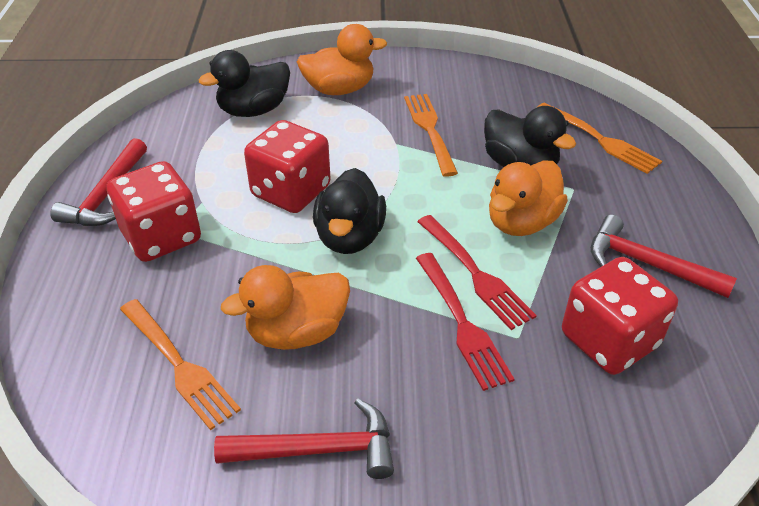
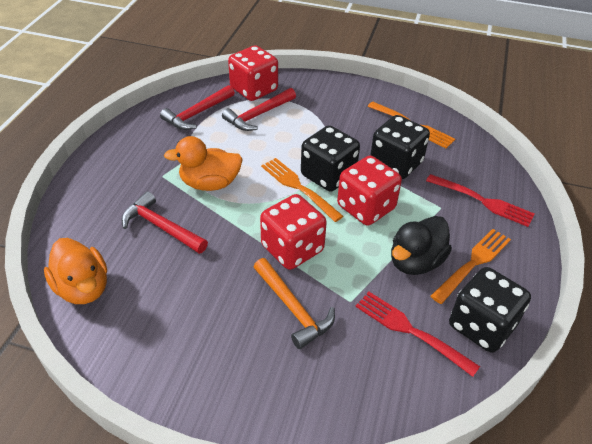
black dice: 0 -> 3
black duck: 3 -> 1
orange duck: 3 -> 2
orange hammer: 0 -> 1

